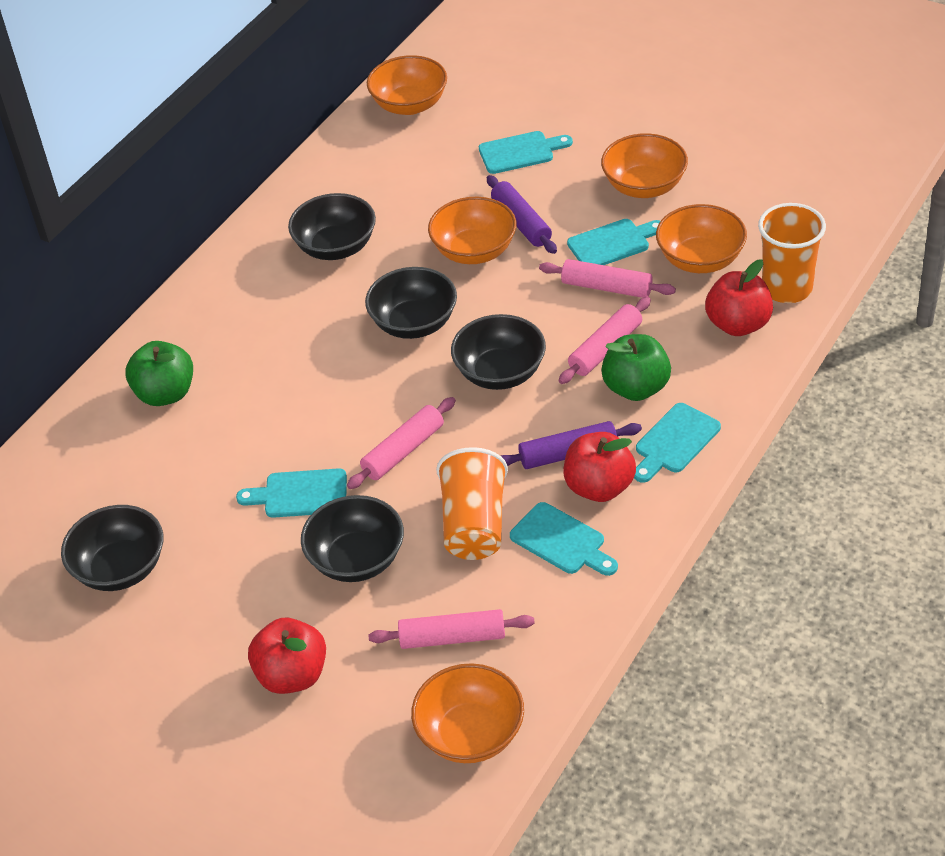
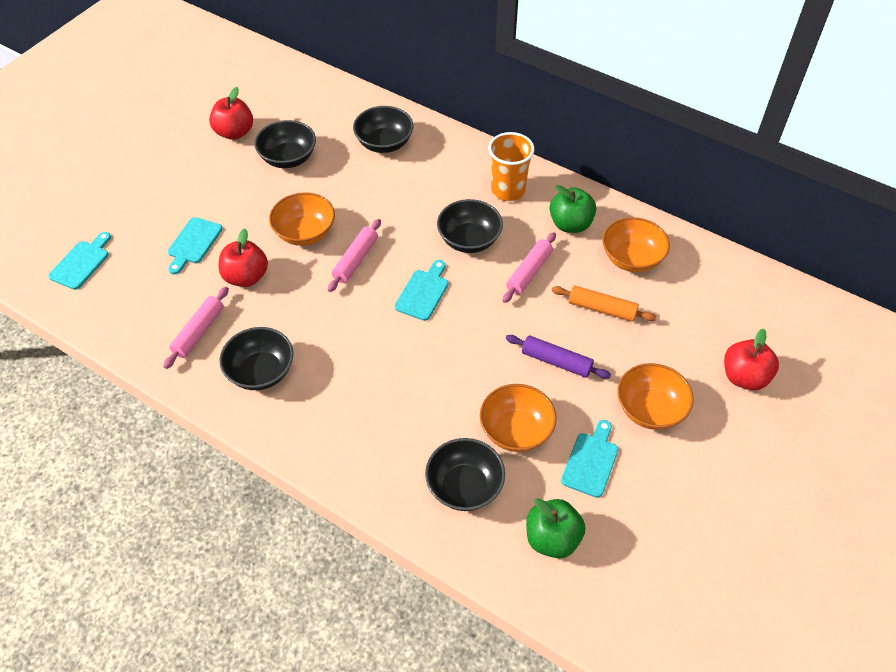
orange bowl: 5 -> 4
orange cup: 2 -> 1
orange rolling pin: 0 -> 1
pink rolling pin: 4 -> 3
purple rolling pin: 2 -> 1
turquoise cutting board: 5 -> 4

